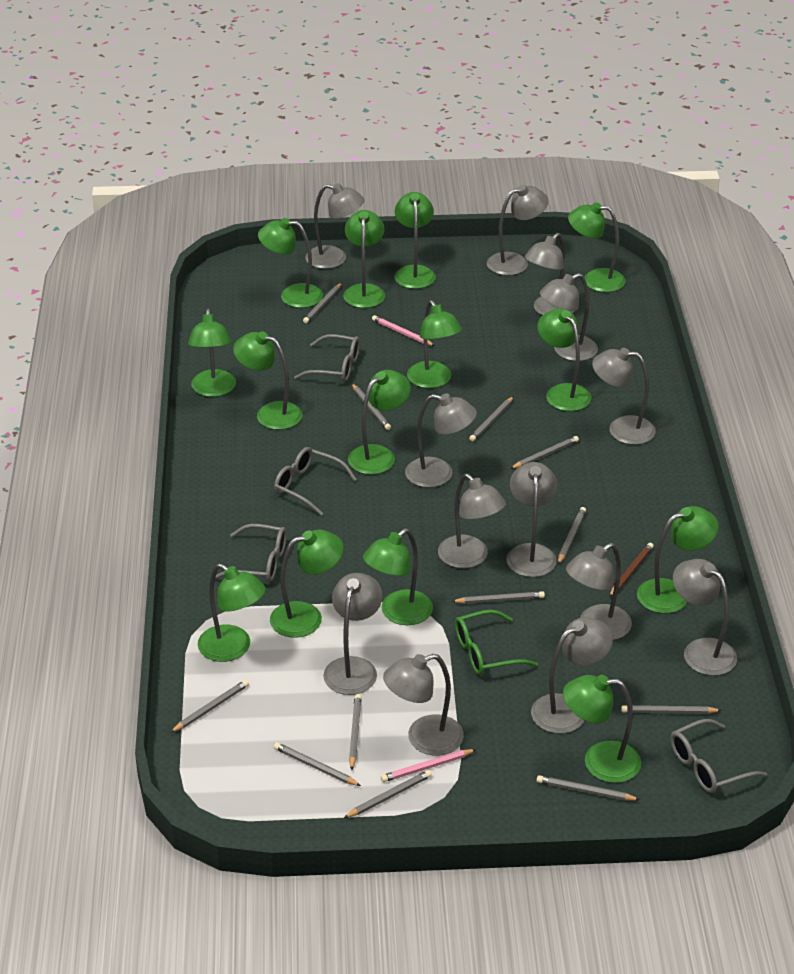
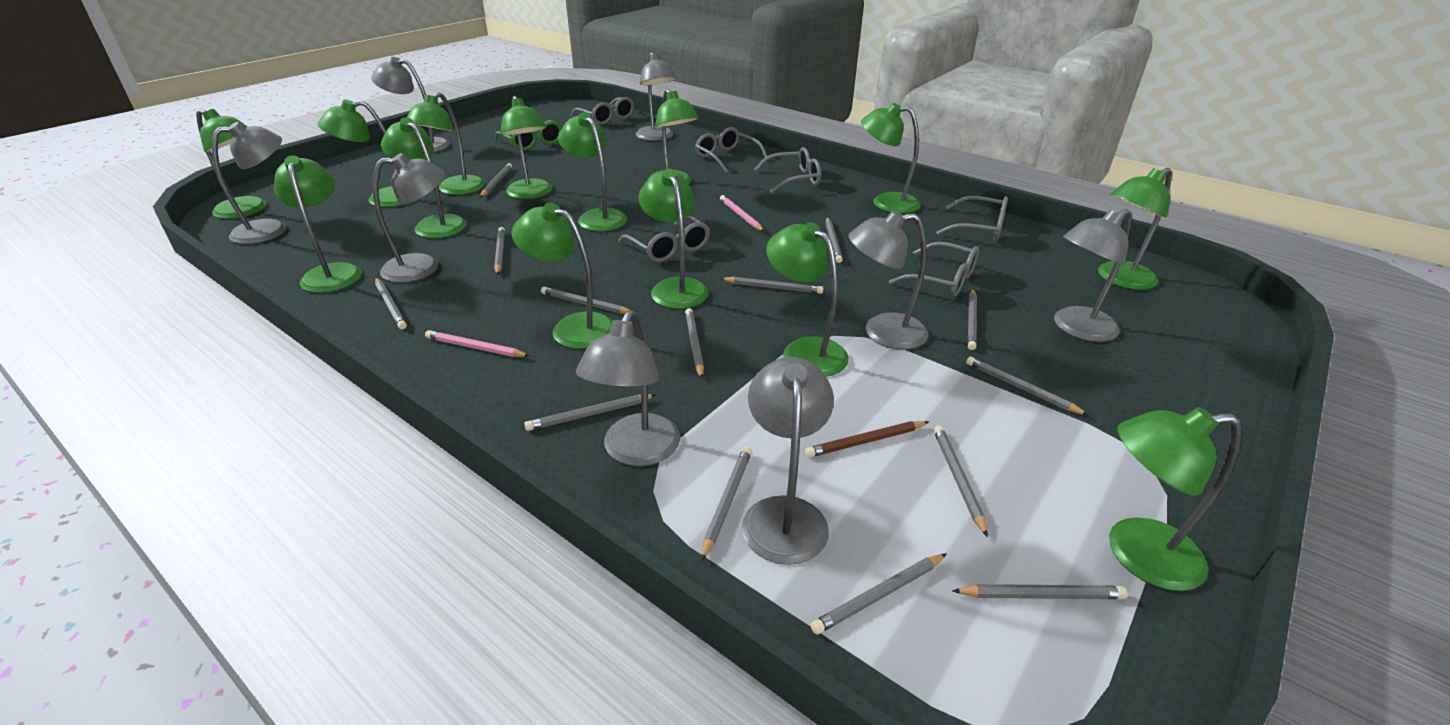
grey glasses: 4 -> 6
grey lamp: 13 -> 8
grey pencil: 12 -> 14

